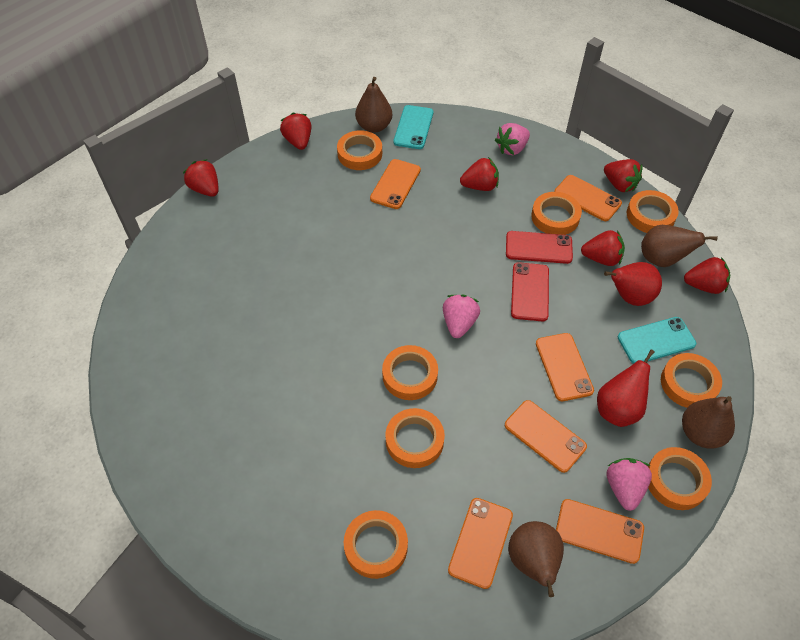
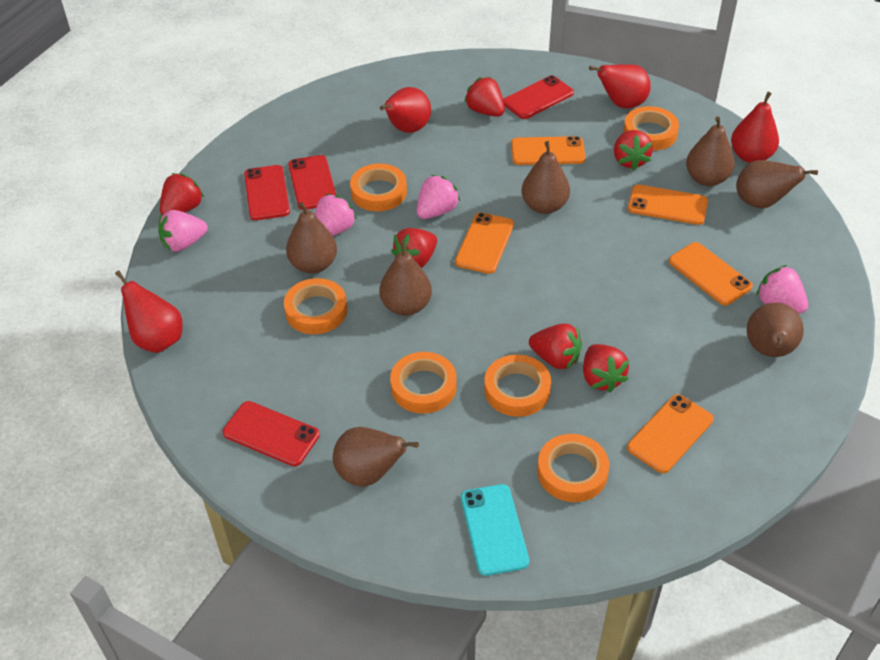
brown pear: 4 -> 7
orange phone: 6 -> 5
orange tape: 8 -> 6
pink strawberry: 3 -> 4
red pear: 2 -> 4
red phone: 2 -> 4
turquoise phone: 2 -> 1

